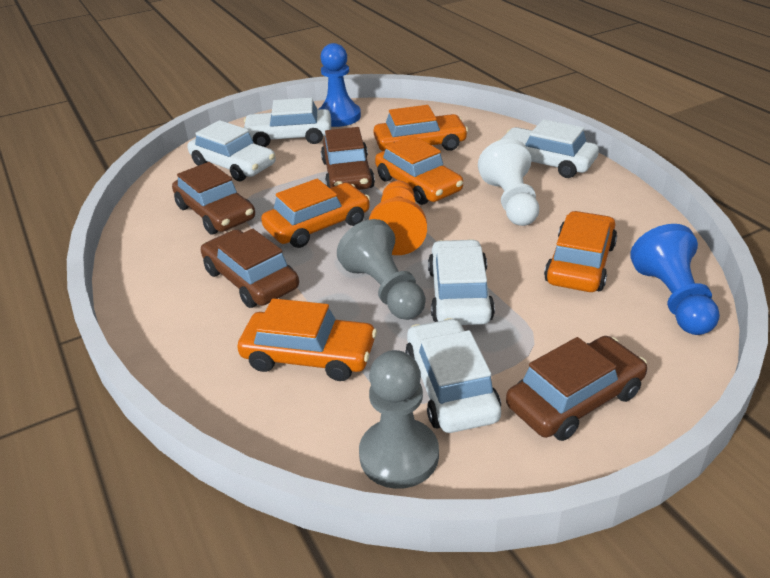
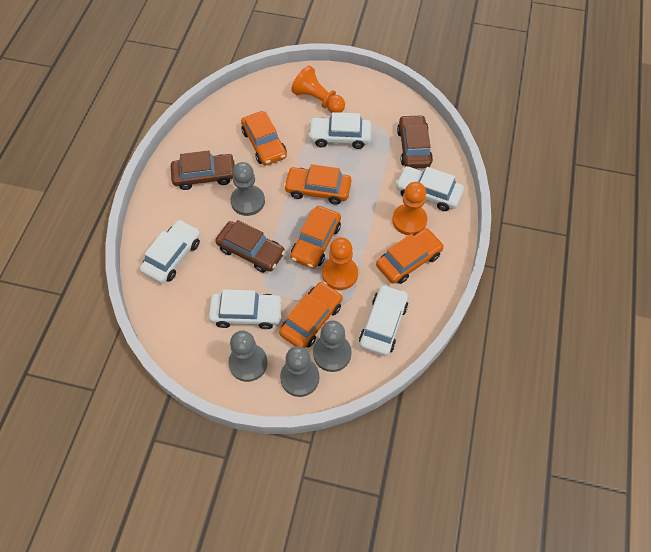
blue pawn: 2 -> 0
brown car: 4 -> 3
grey pawn: 2 -> 4
orange pawn: 1 -> 3
white pawn: 1 -> 0

